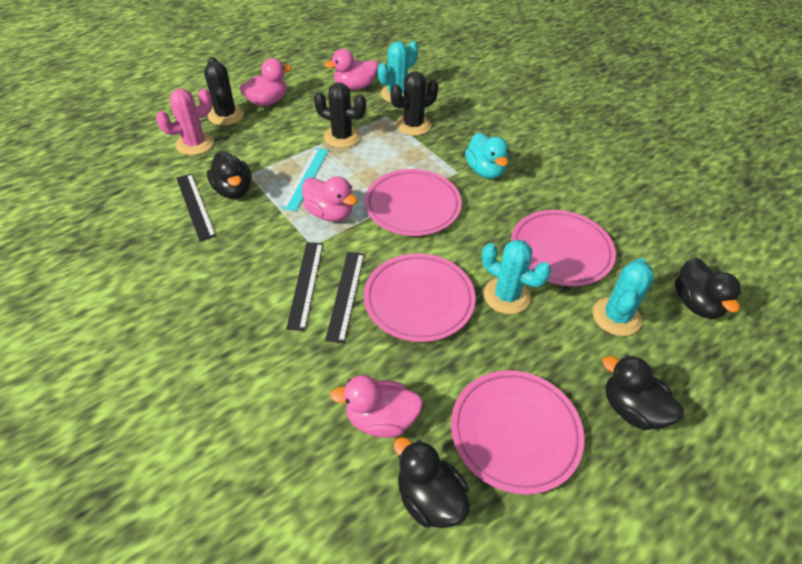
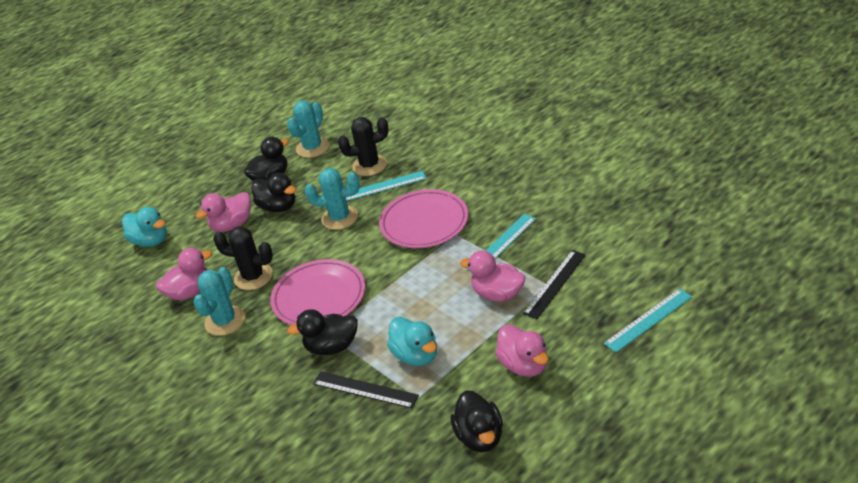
black cactus: 3 -> 2
black ruler: 3 -> 2
pink cactus: 1 -> 0
pink plate: 4 -> 2
turquoise duck: 1 -> 2
turquoise ruler: 1 -> 3

